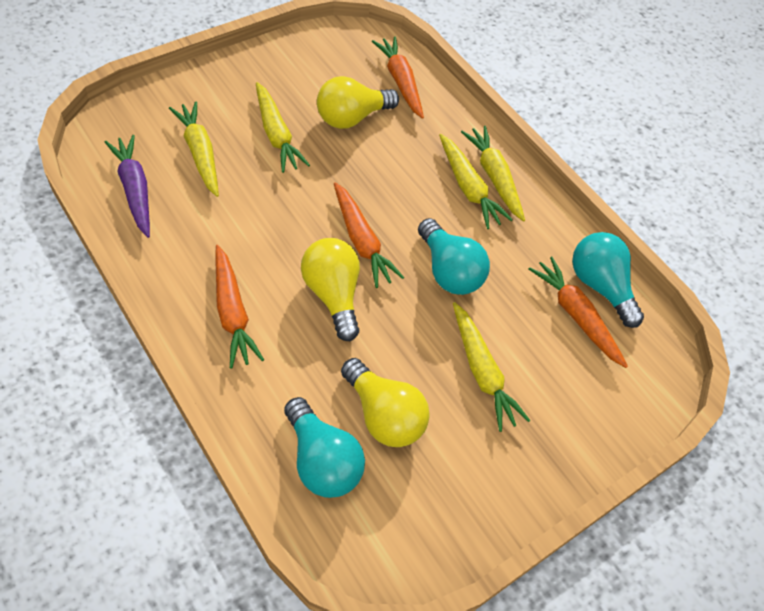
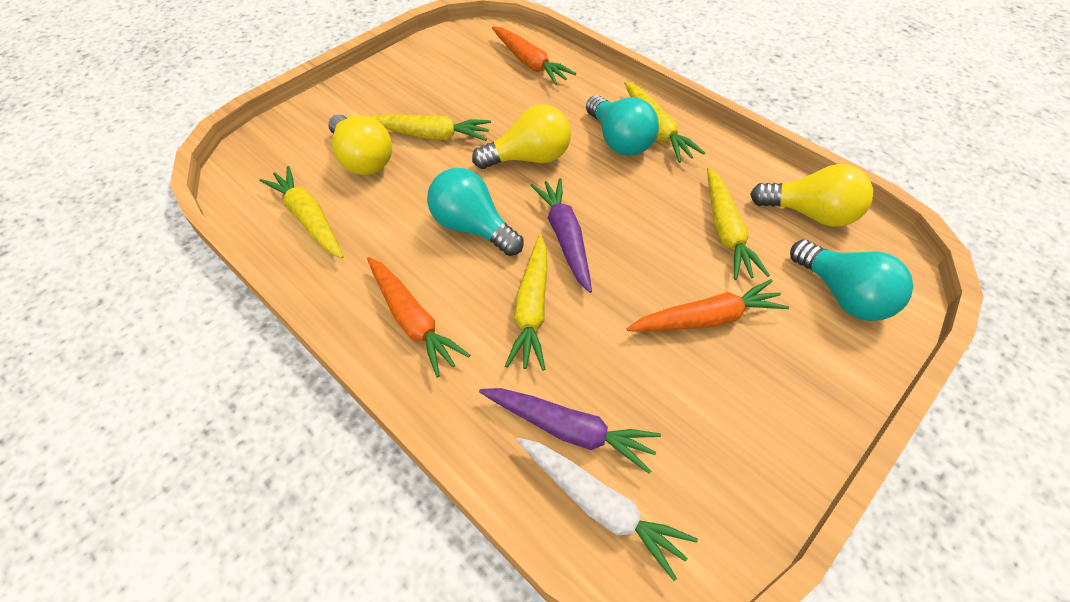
orange carrot: 4 -> 3
purple carrot: 1 -> 2
white carrot: 0 -> 1

